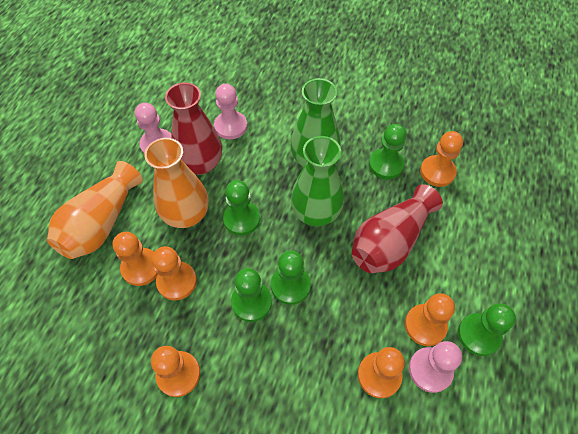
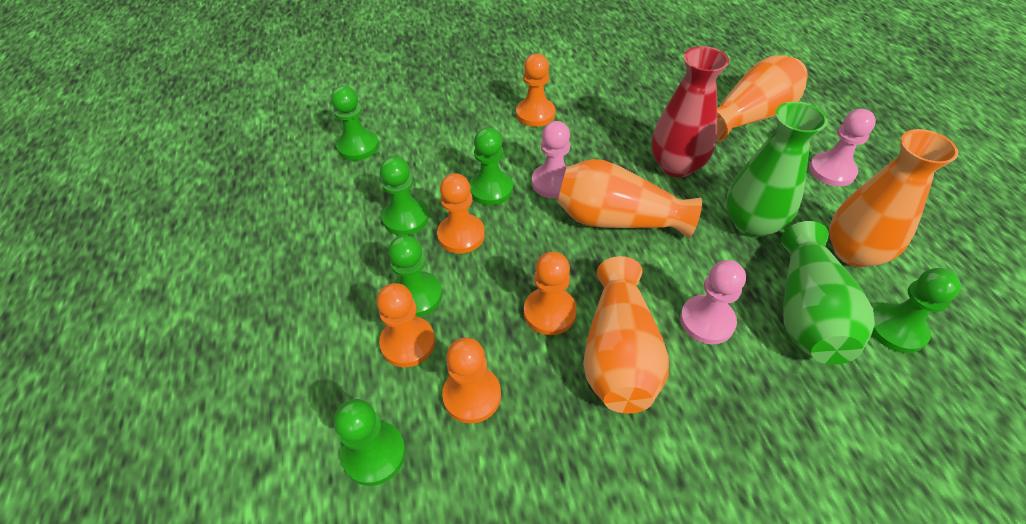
green pawn: 5 -> 6
orange pawn: 6 -> 5
orange vase: 2 -> 4
red vase: 2 -> 1

